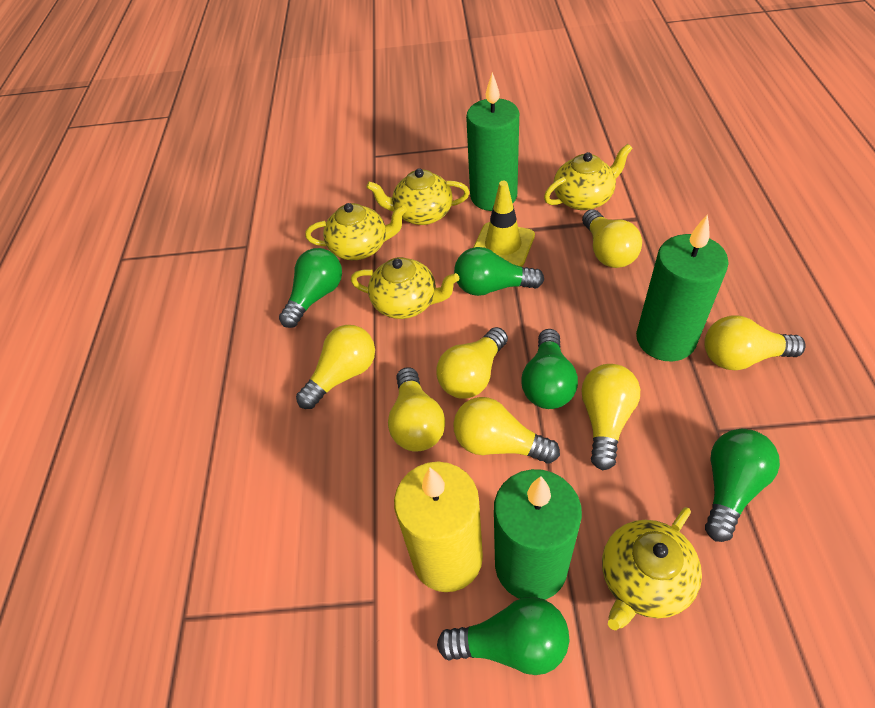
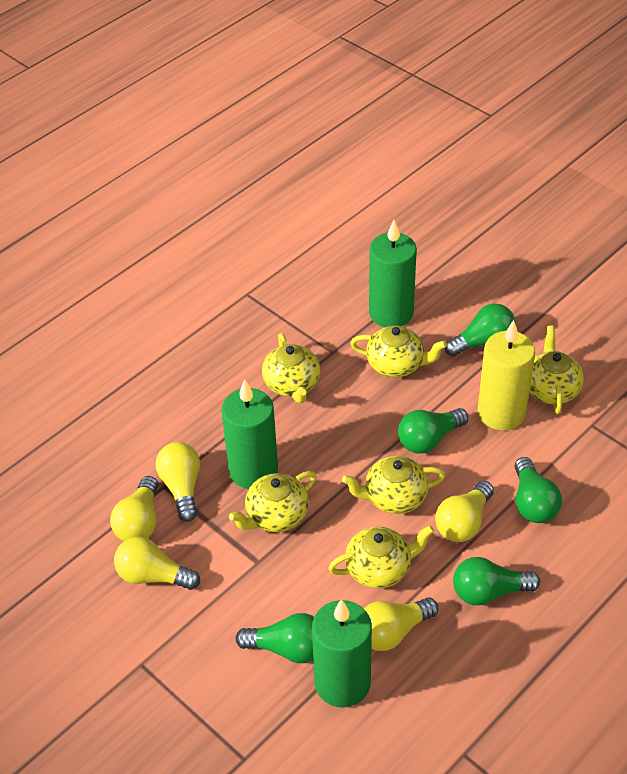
yellow light bulb: 7 -> 5
yellow teapot: 5 -> 6
yellow traffic cone: 1 -> 0

